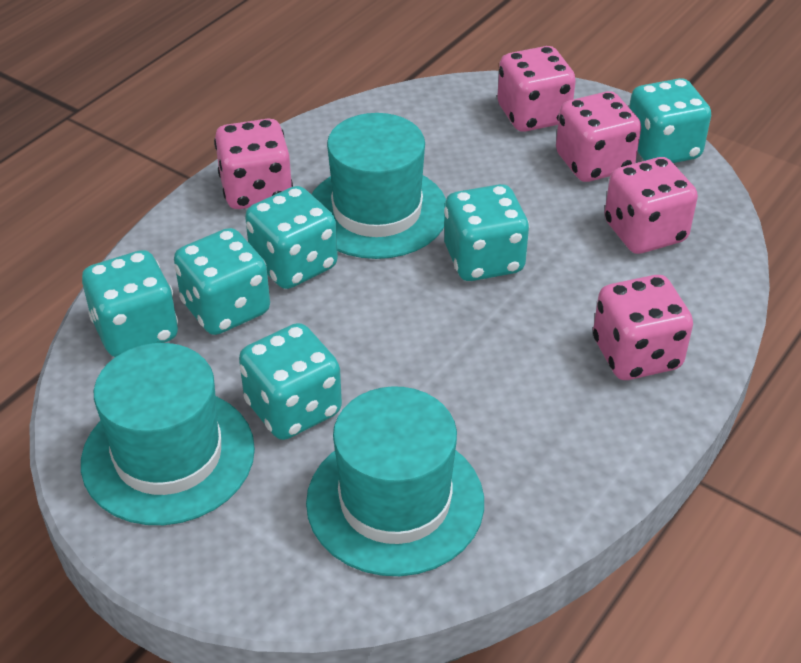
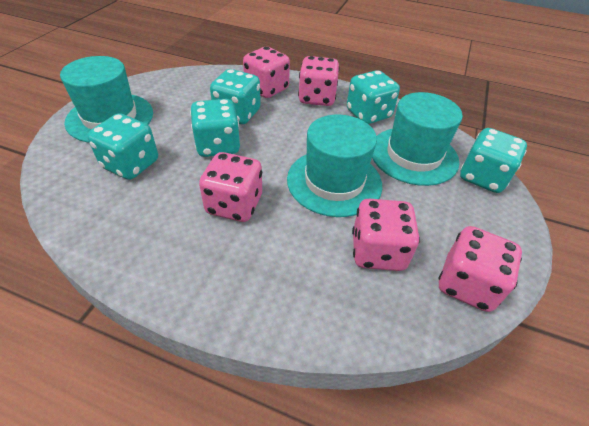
turquoise dice: 6 -> 5

